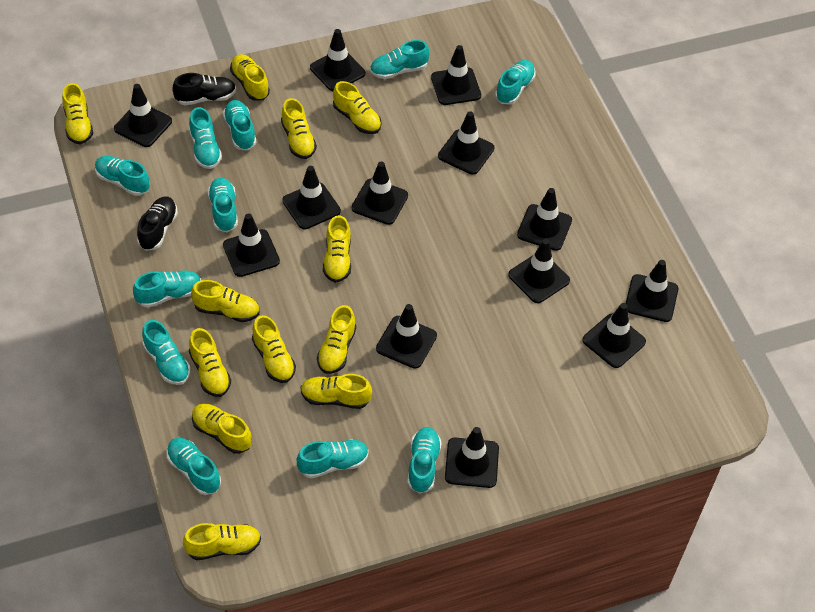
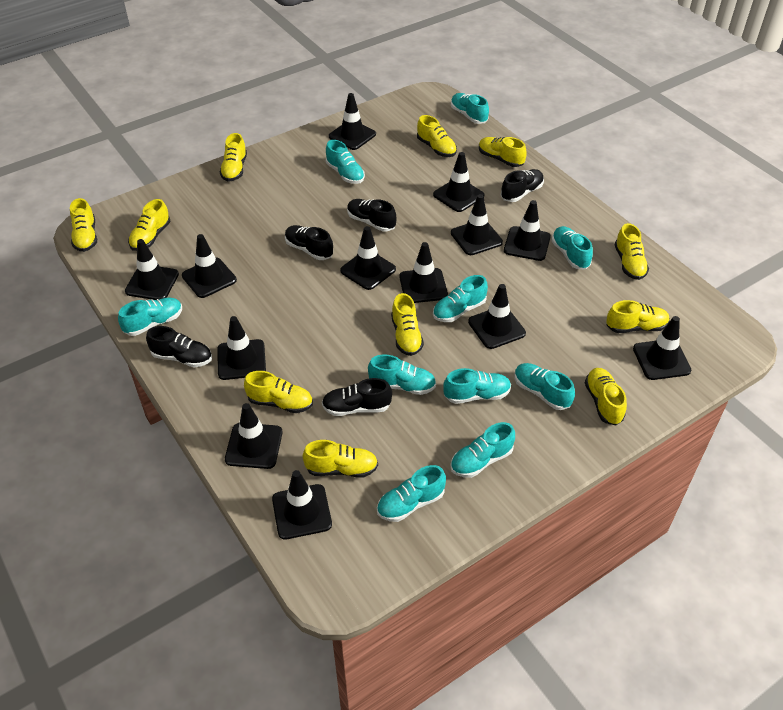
black shoe: 2 -> 5
turquoise shoe: 11 -> 10
yellow shoe: 12 -> 11

